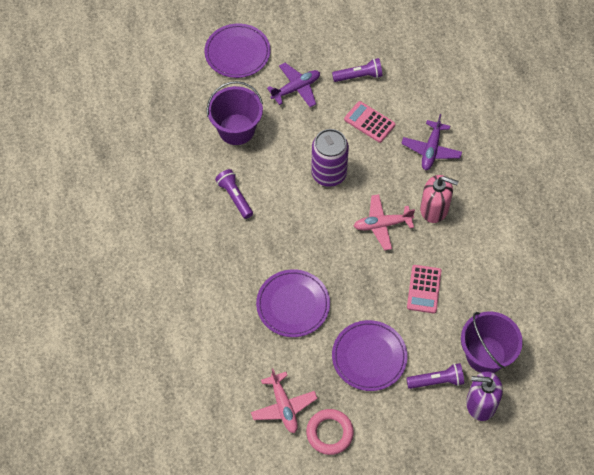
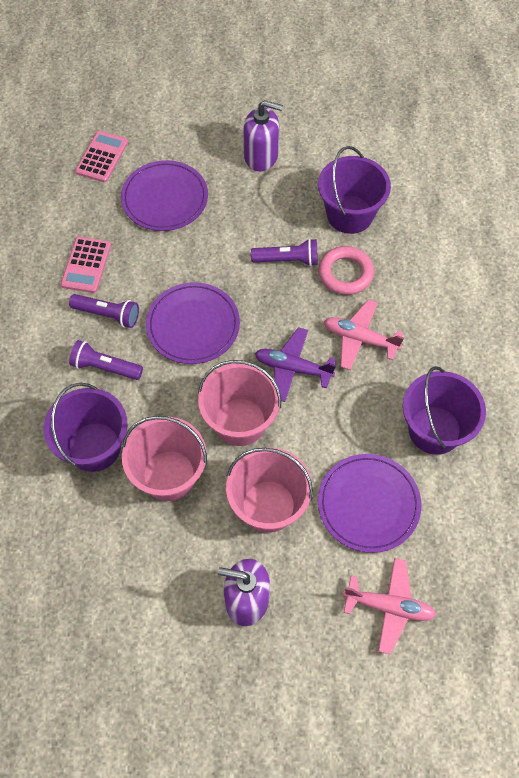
pink bucket: 0 -> 3
pink soap dispenser: 1 -> 0
purple bucket: 2 -> 3
purple can: 1 -> 0
purple plane: 2 -> 1
purple soap dispenser: 1 -> 2

